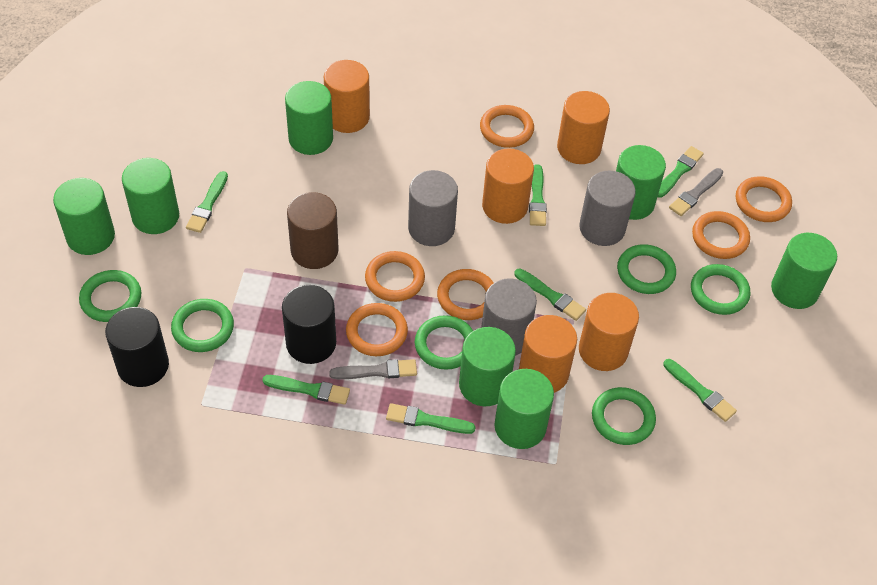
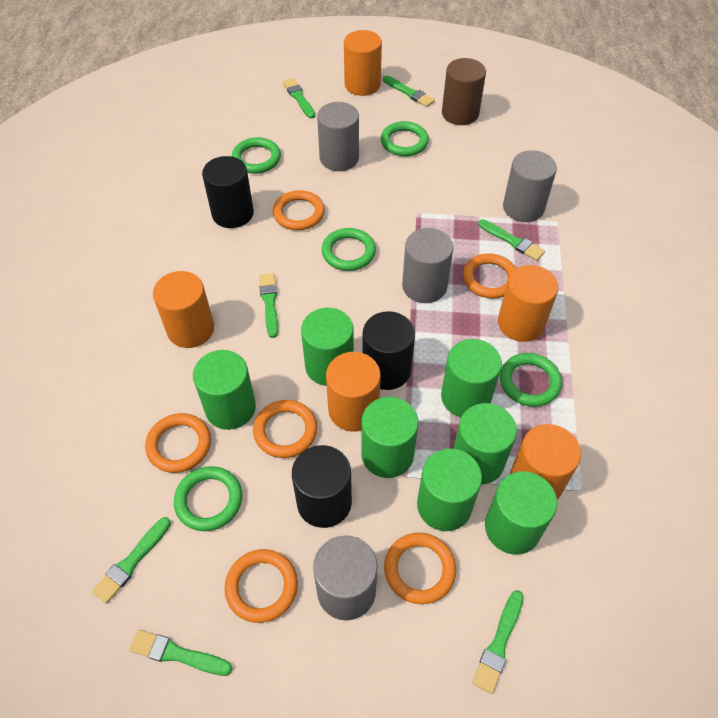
black cylinder: 2 -> 3
green ring: 6 -> 5
grey brush: 2 -> 0
grey cylinder: 3 -> 4

